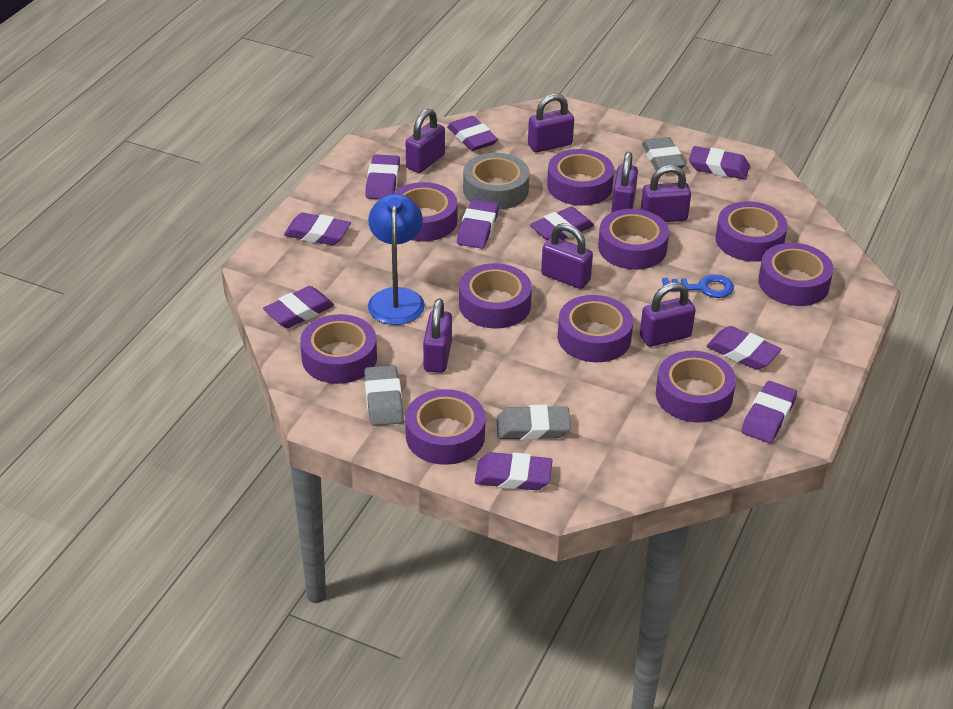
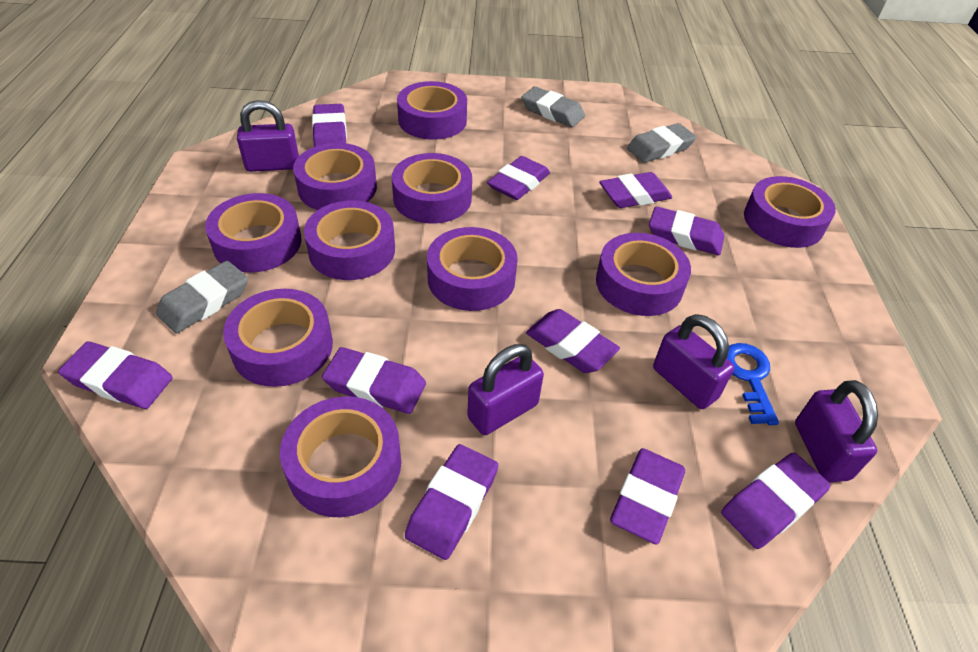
blue lamp: 1 -> 0
grey tape: 1 -> 0
purple padlock: 7 -> 4

